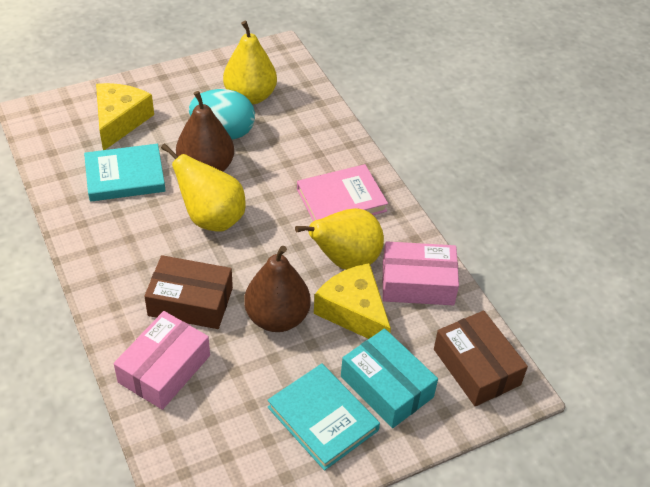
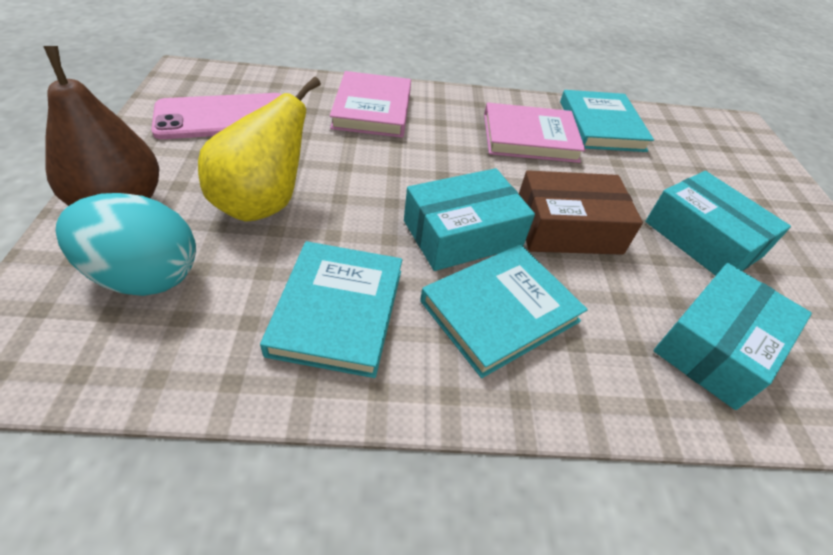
brown box: 2 -> 1
brown pear: 2 -> 1
pink book: 1 -> 2
pink box: 2 -> 0
pink phone: 0 -> 1
turquoise book: 2 -> 3
turquoise box: 1 -> 3
yellow cheese: 2 -> 0
yellow pear: 3 -> 1

